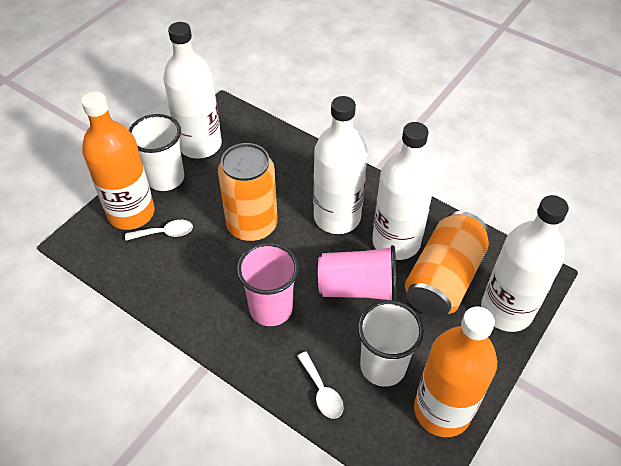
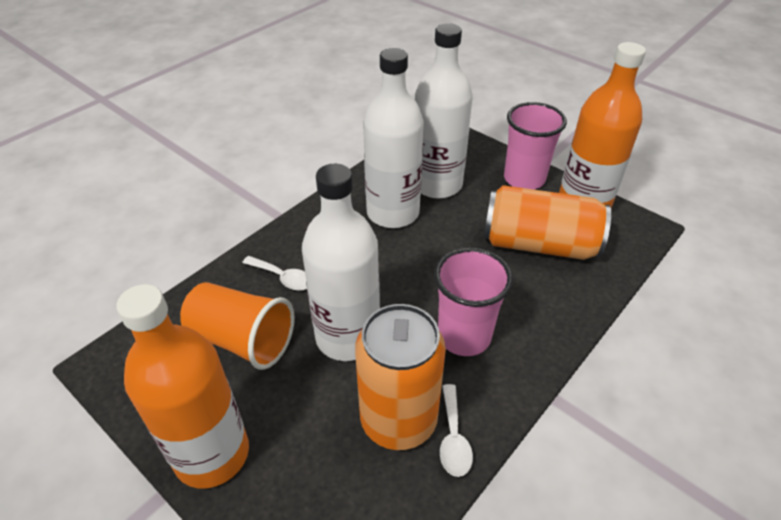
orange cup: 0 -> 1
white bottle: 4 -> 3
white cup: 2 -> 0

